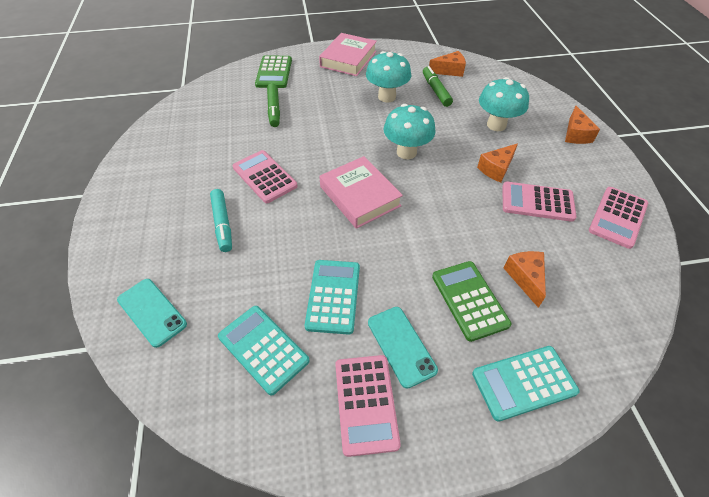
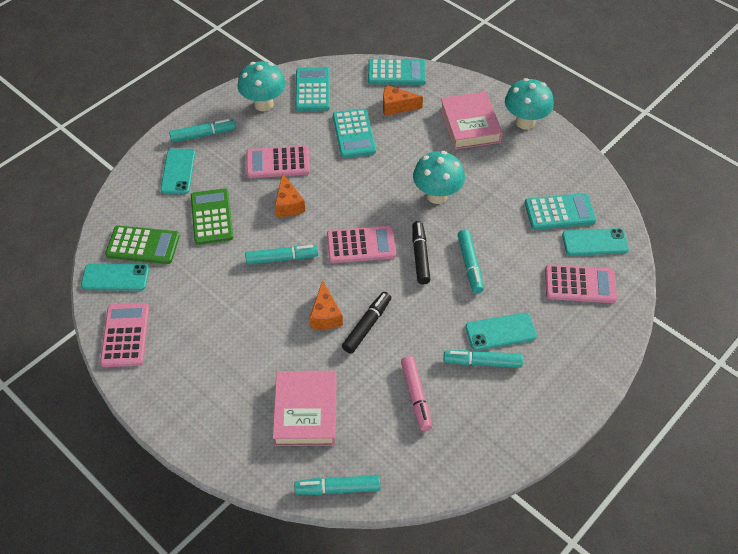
black marker: 0 -> 2
green marker: 2 -> 0
orange cheese: 4 -> 3
pink marker: 0 -> 1
turquoise calculator: 3 -> 4
turquoise marker: 1 -> 5
turquoise phone: 2 -> 4

